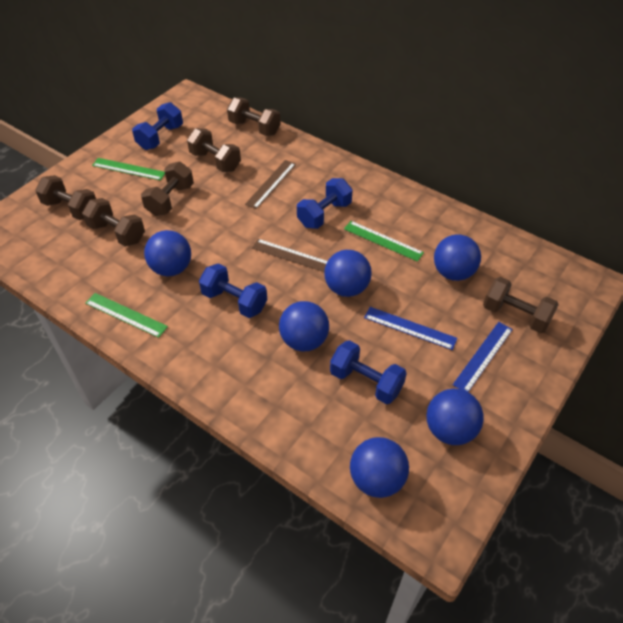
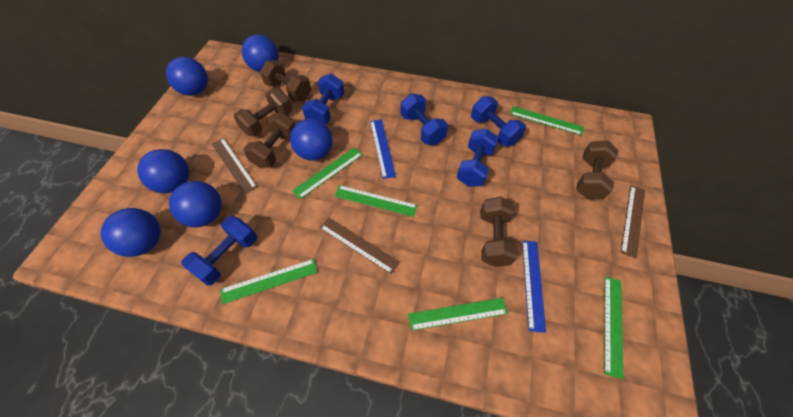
blue dumbbell: 4 -> 5
brown dumbbell: 6 -> 5
brown ruler: 2 -> 3
green ruler: 3 -> 6

